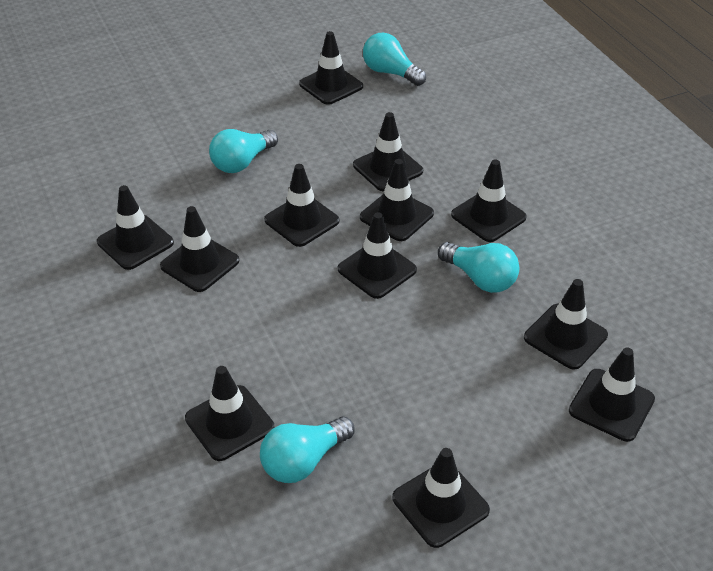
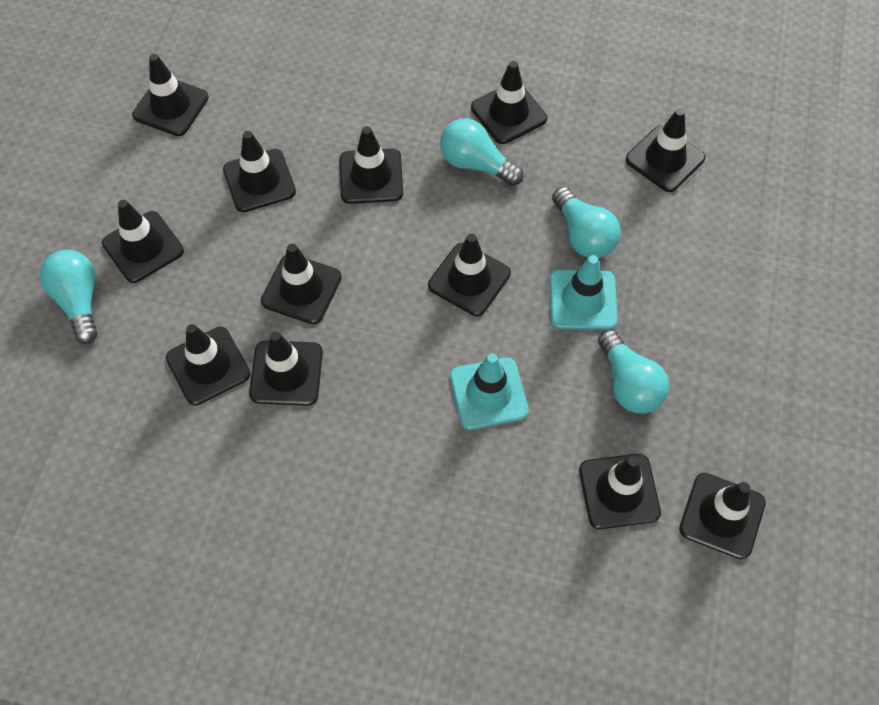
turquoise traffic cone: 0 -> 2

